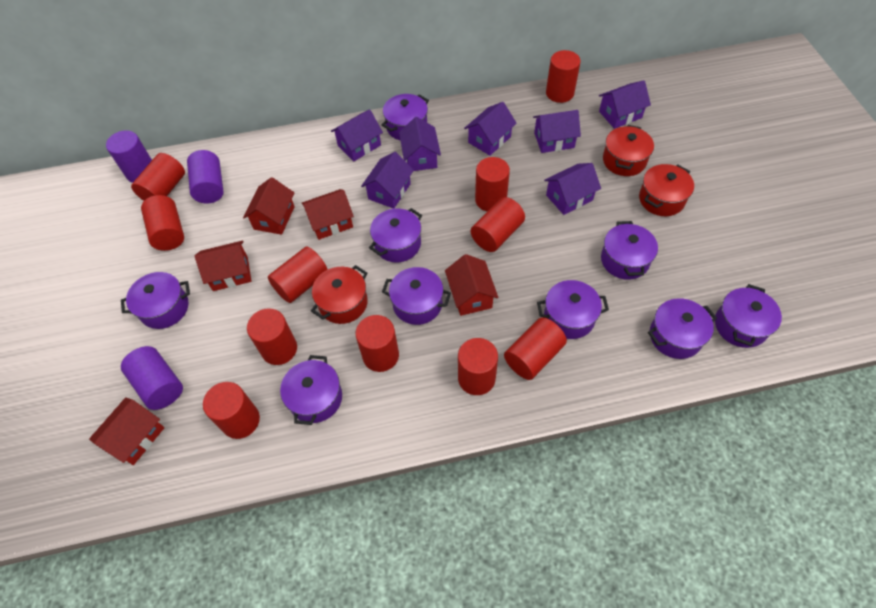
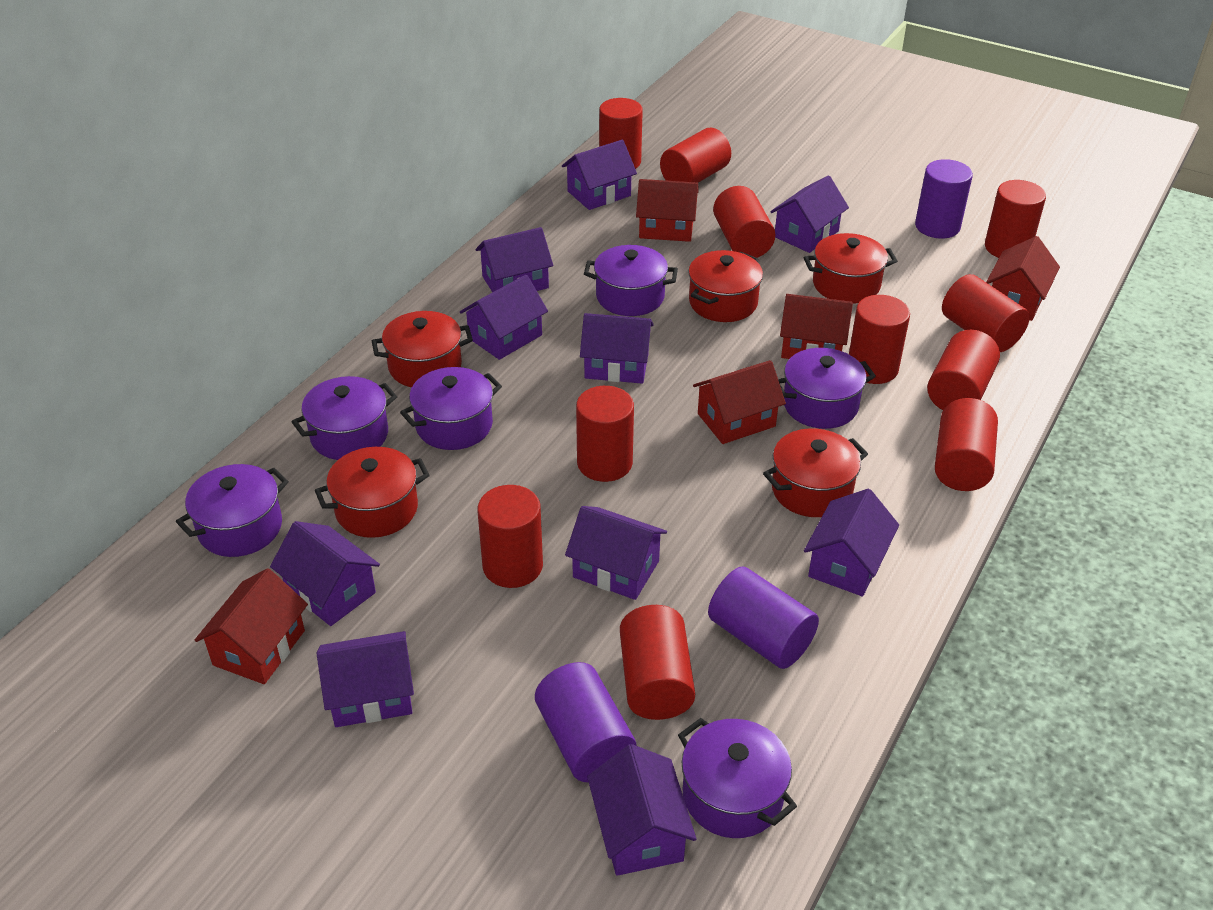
purple house: 7 -> 10
purple pot: 9 -> 6
red pot: 3 -> 5

